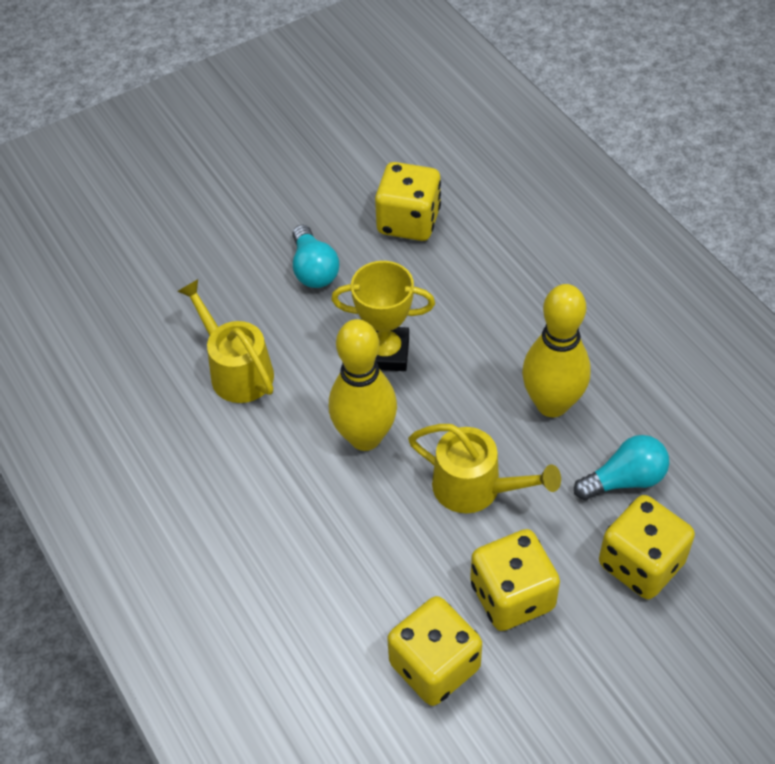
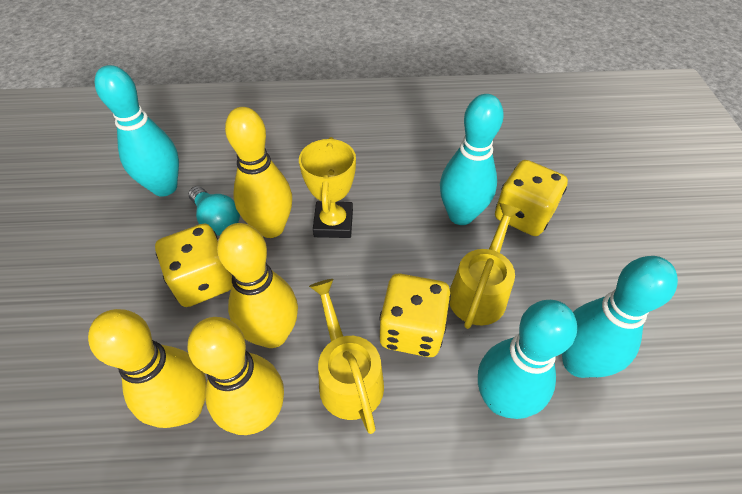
turquoise bowling pin: 0 -> 4
turquoise light bulb: 2 -> 1
yellow bowling pin: 2 -> 4
yellow dice: 4 -> 3

